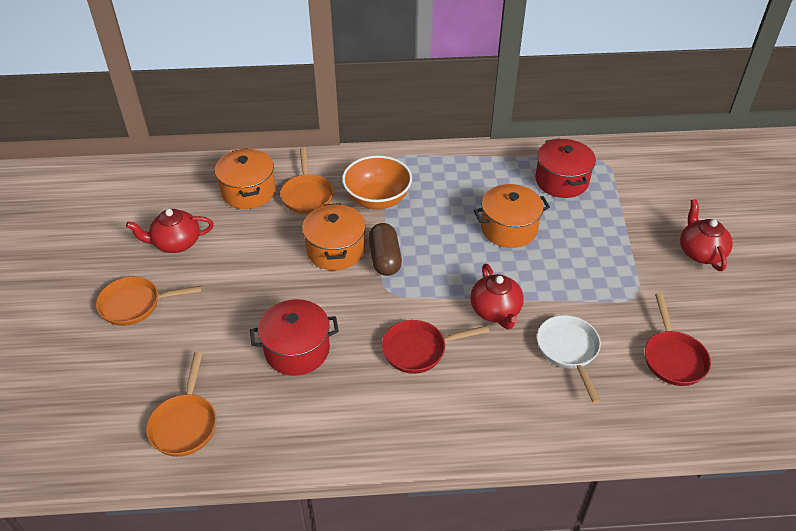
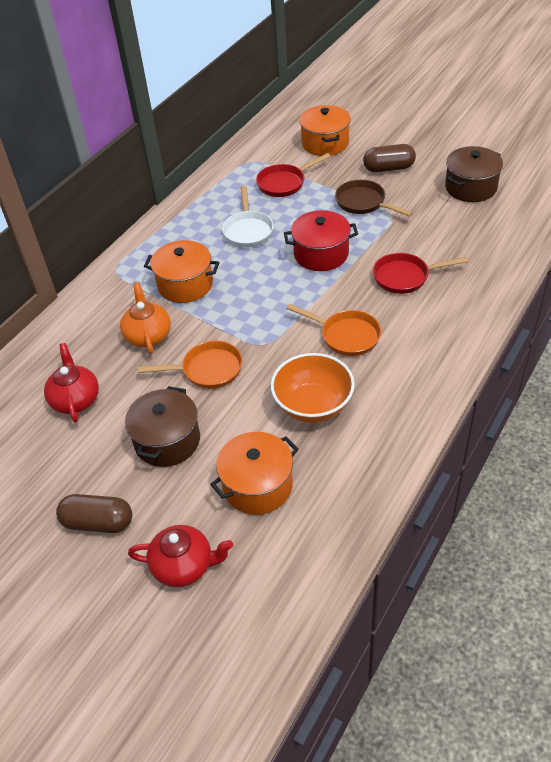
brown capsule: 1 -> 2
brown pan: 0 -> 1
brown pot: 0 -> 2
orange pan: 3 -> 2
orange teapot: 0 -> 1
red pot: 2 -> 1
red teapot: 3 -> 2

